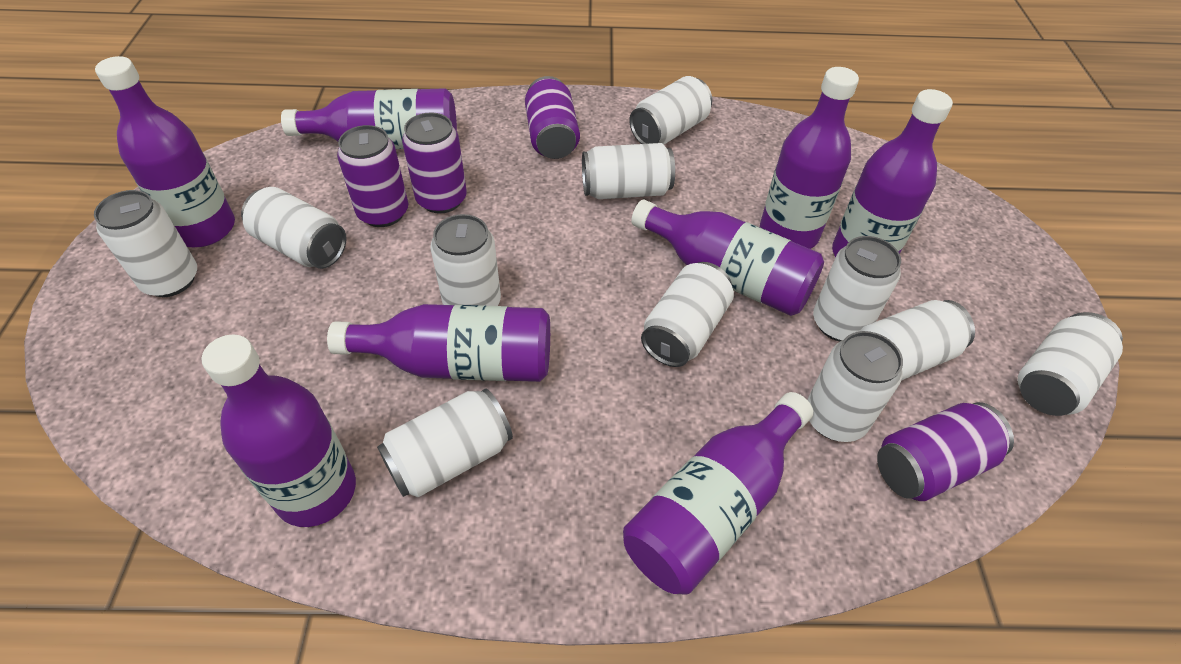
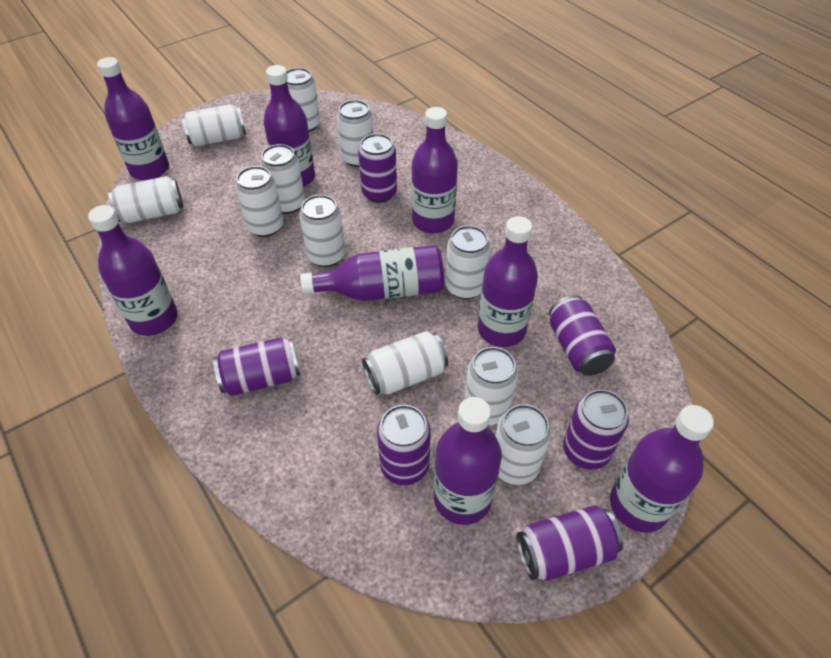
purple can: 4 -> 6

